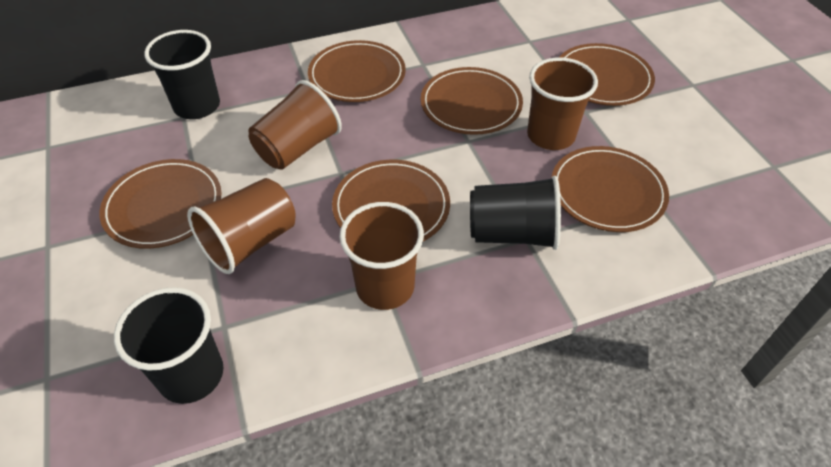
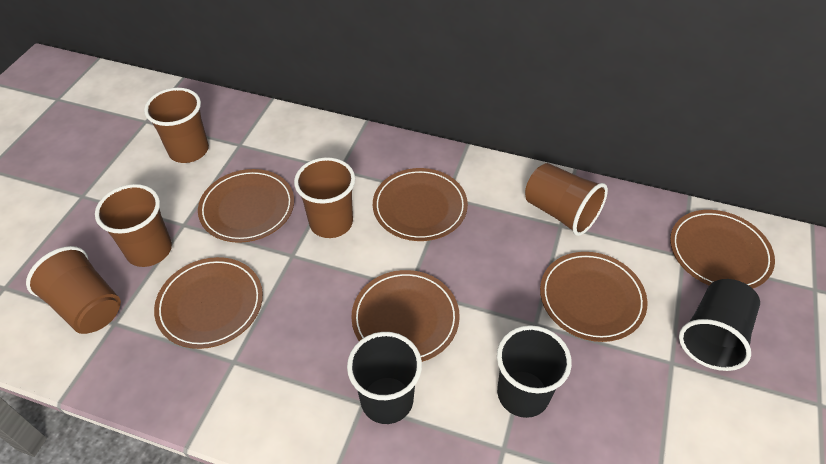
brown cup: 4 -> 5

